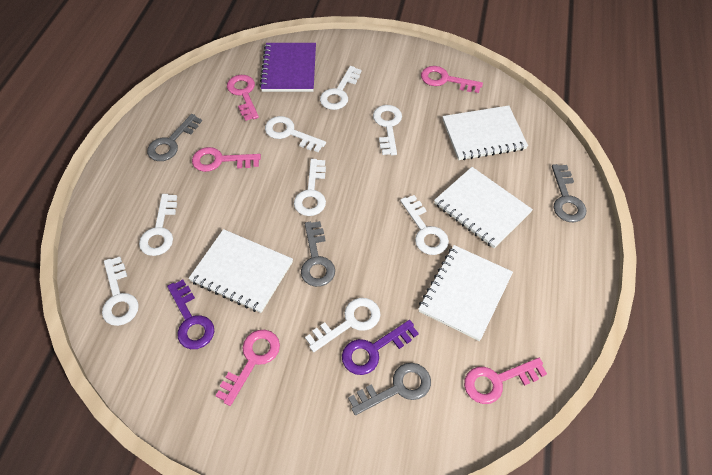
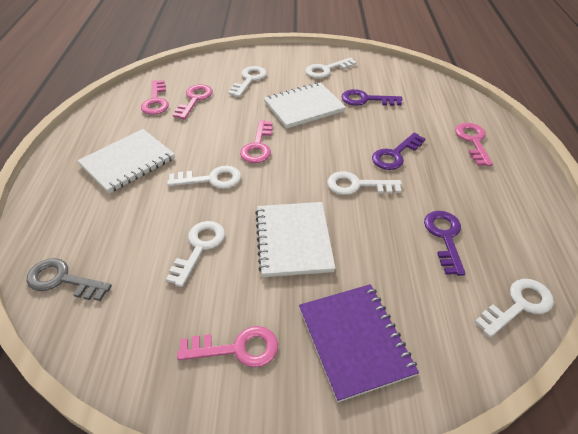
grey key: 4 -> 1
purple key: 2 -> 3
white key: 8 -> 6
white notebook: 4 -> 3

